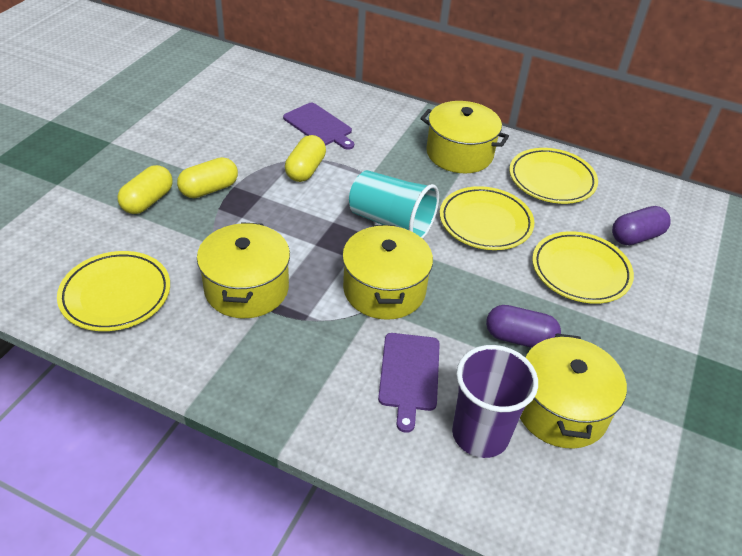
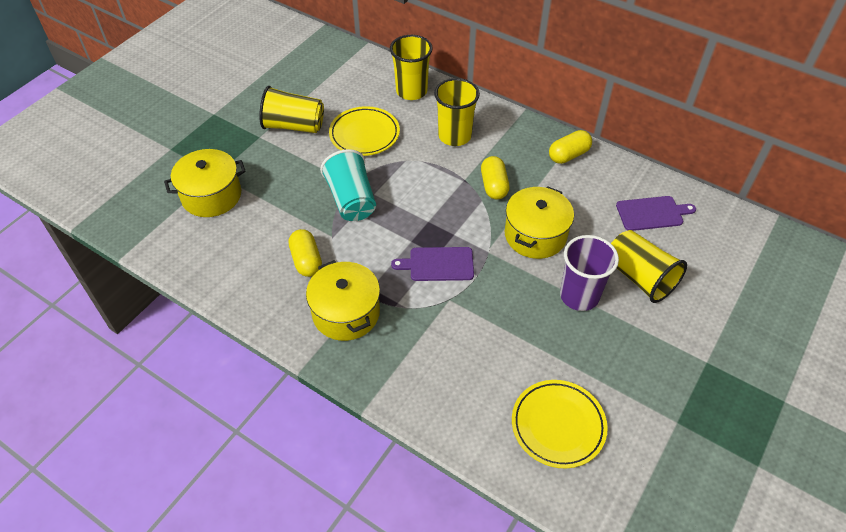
purple capsule: 2 -> 0
yellow cup: 0 -> 4
yellow plate: 4 -> 2
yellow pot: 4 -> 3

